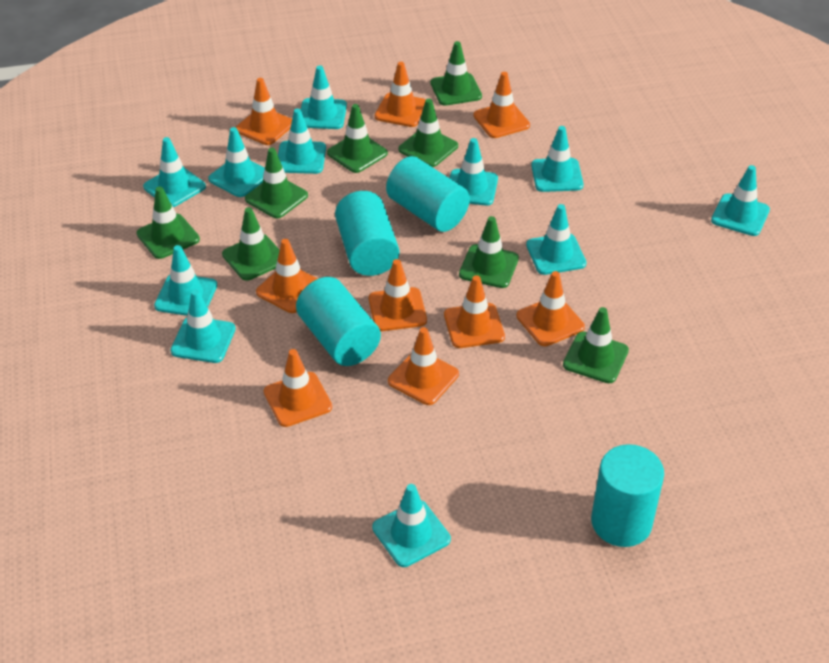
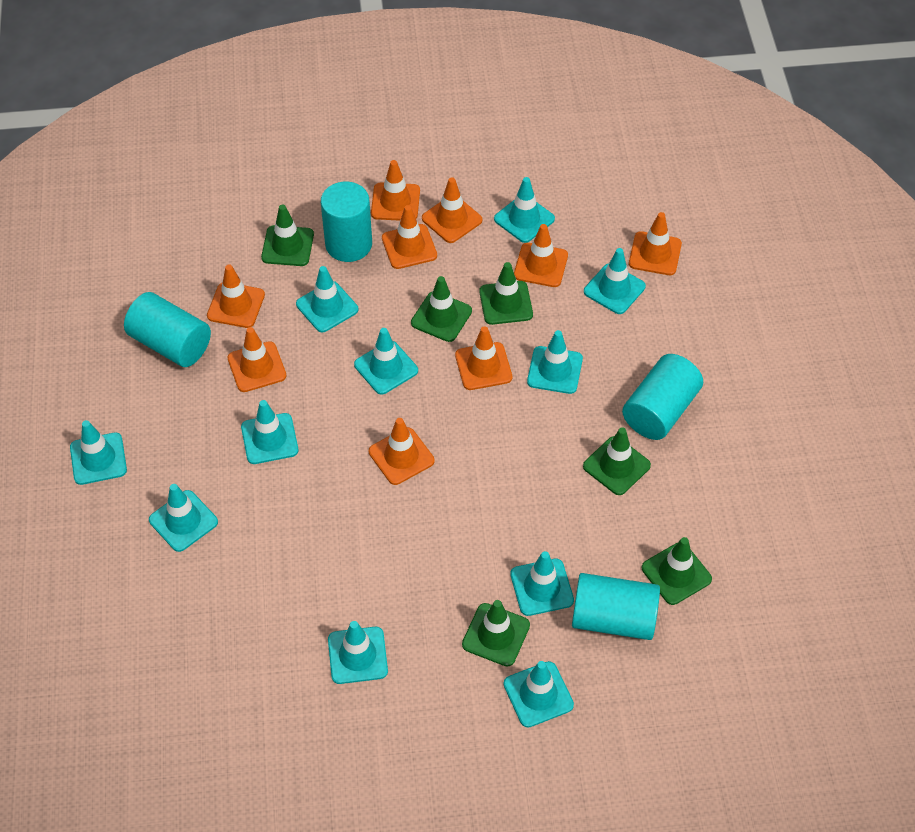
green traffic cone: 8 -> 6

